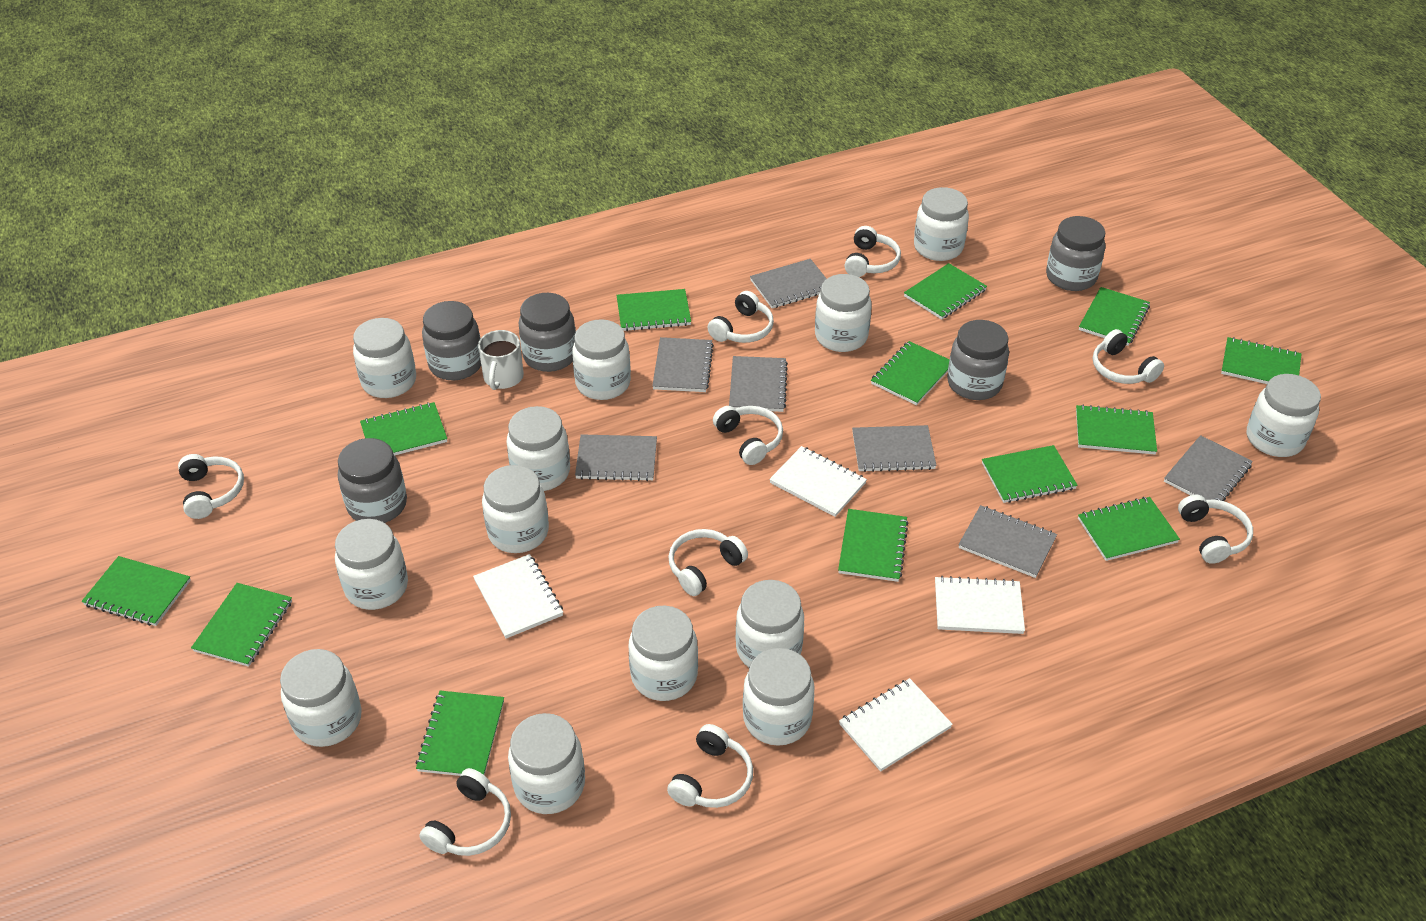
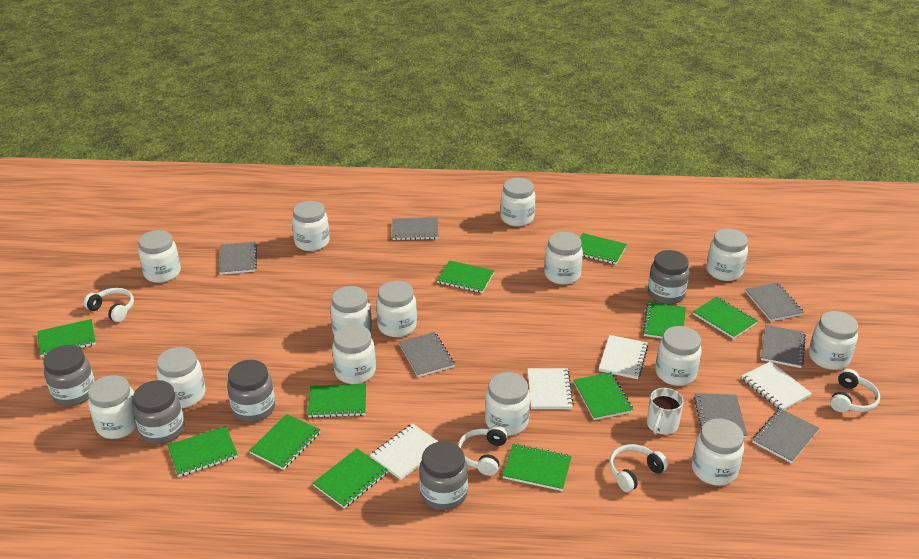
green notebook: 13 -> 11
white headphones: 9 -> 4
white jar: 13 -> 14

